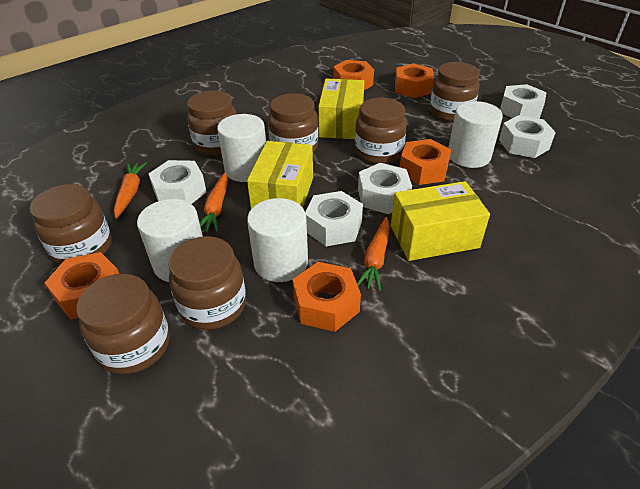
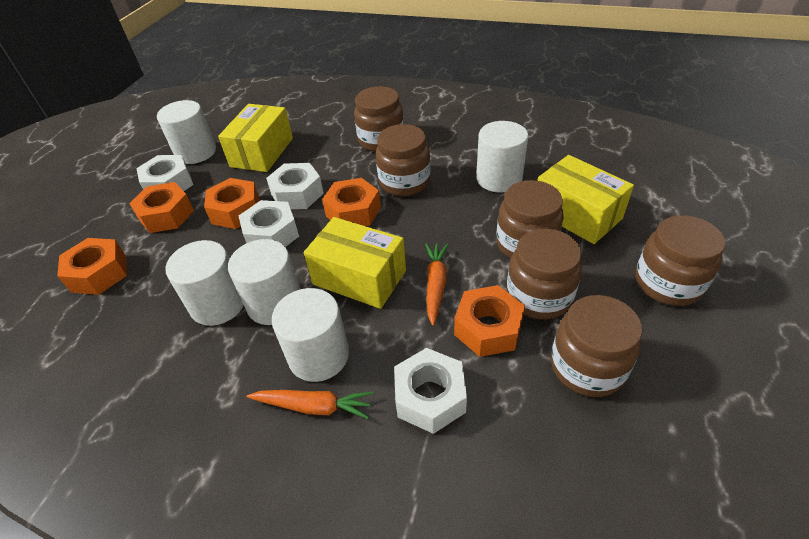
brown jar: 7 -> 6
orange carrot: 3 -> 2
white cylinder: 4 -> 5
white nut: 5 -> 4

